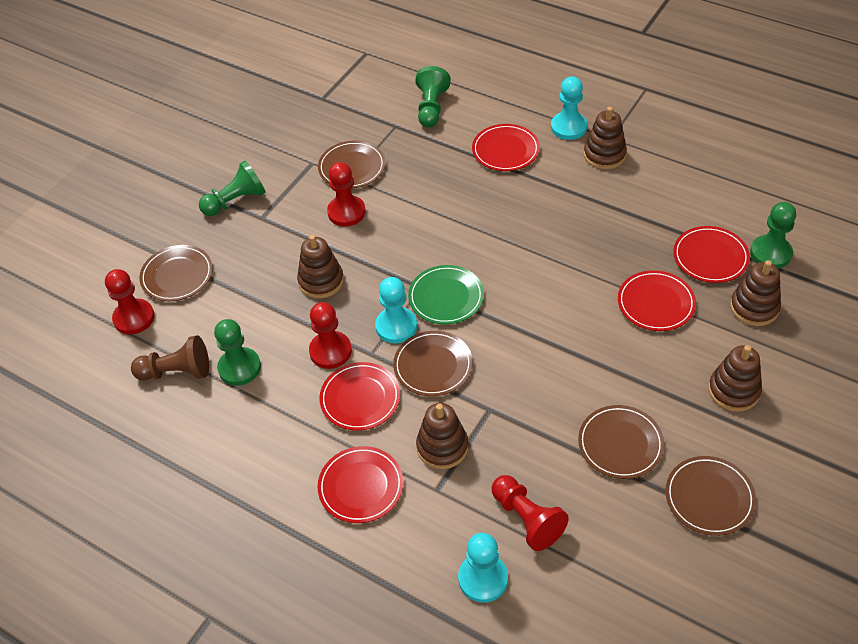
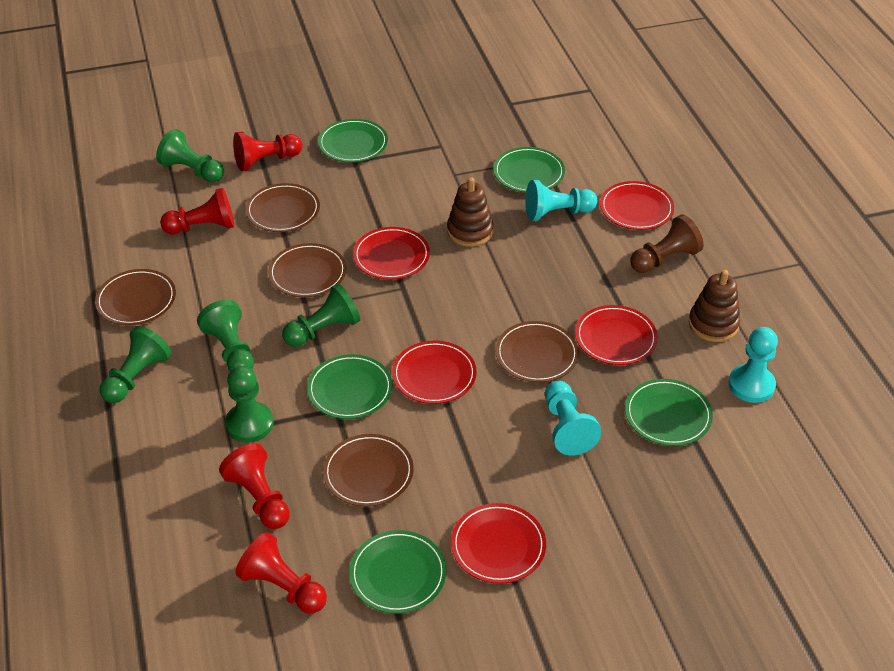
brown stacking toy: 5 -> 2
green pawn: 4 -> 5
green plate: 1 -> 5

